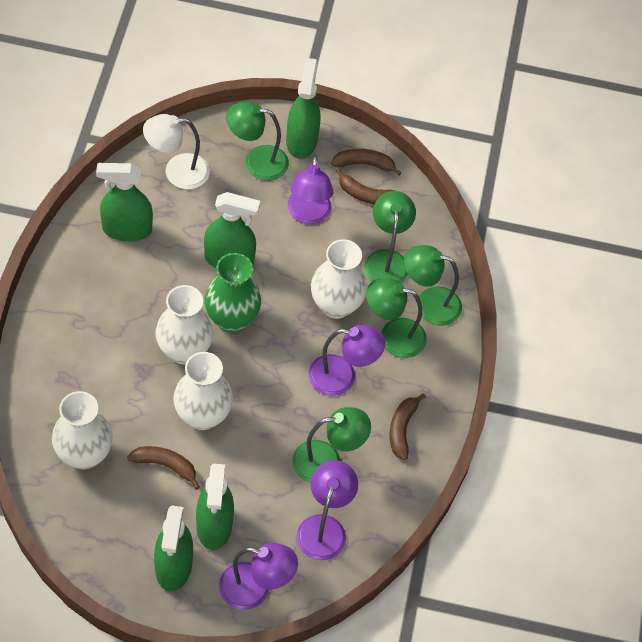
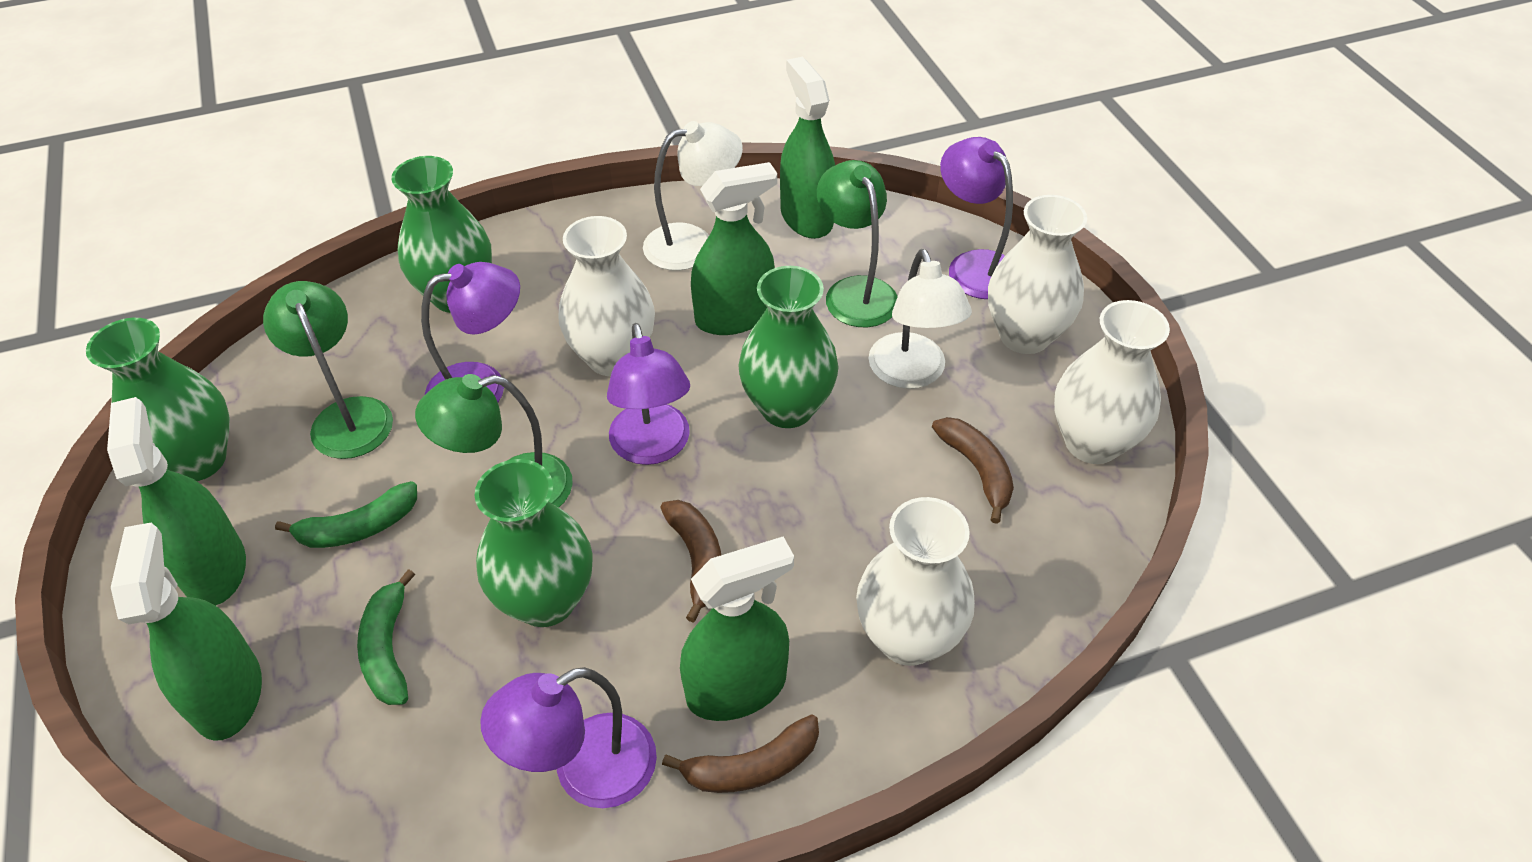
brown banana: 4 -> 3
green banana: 0 -> 2
green lamp: 5 -> 3
green vase: 1 -> 4
white lamp: 1 -> 2

